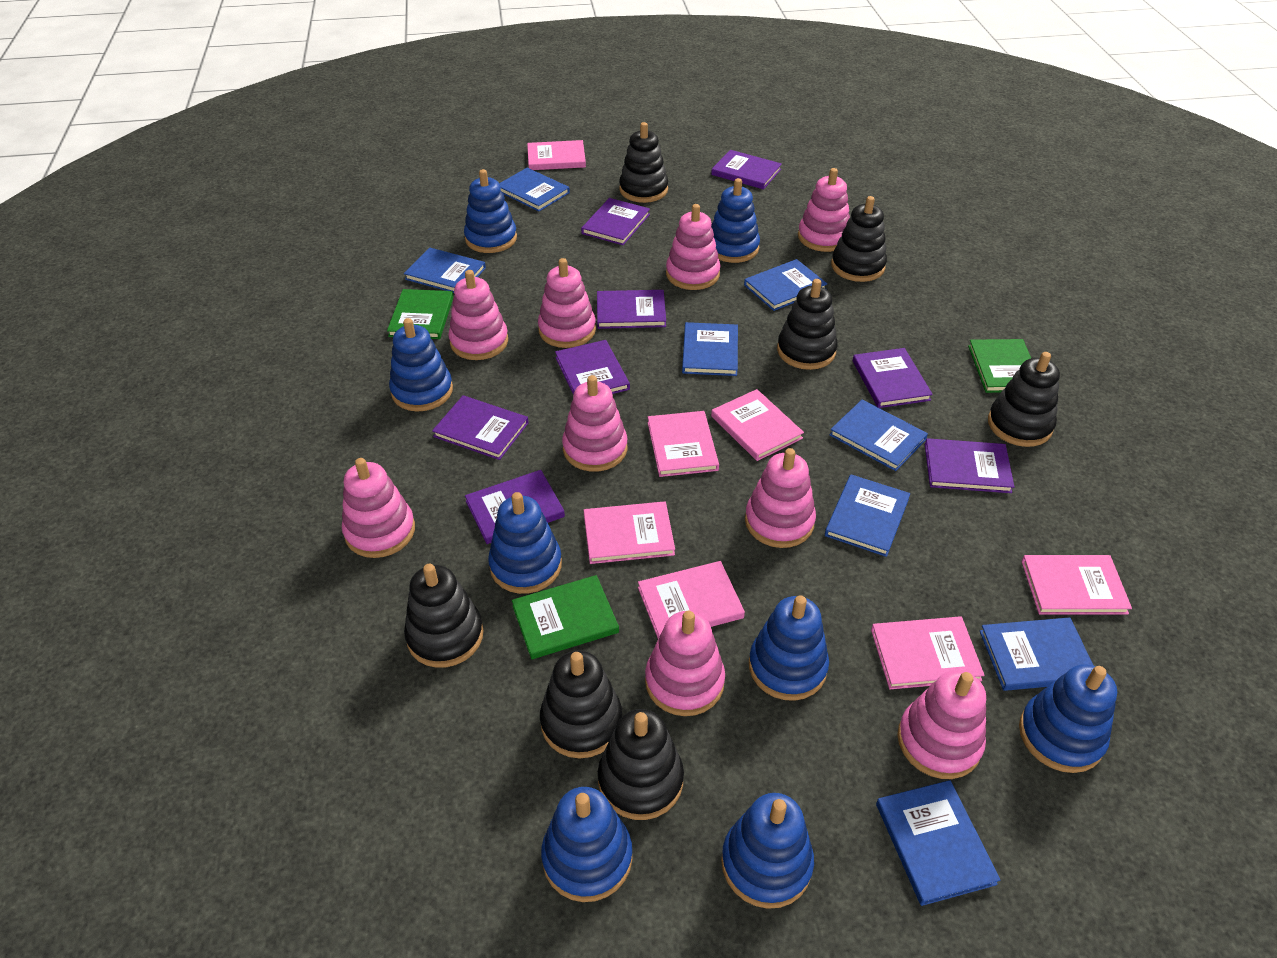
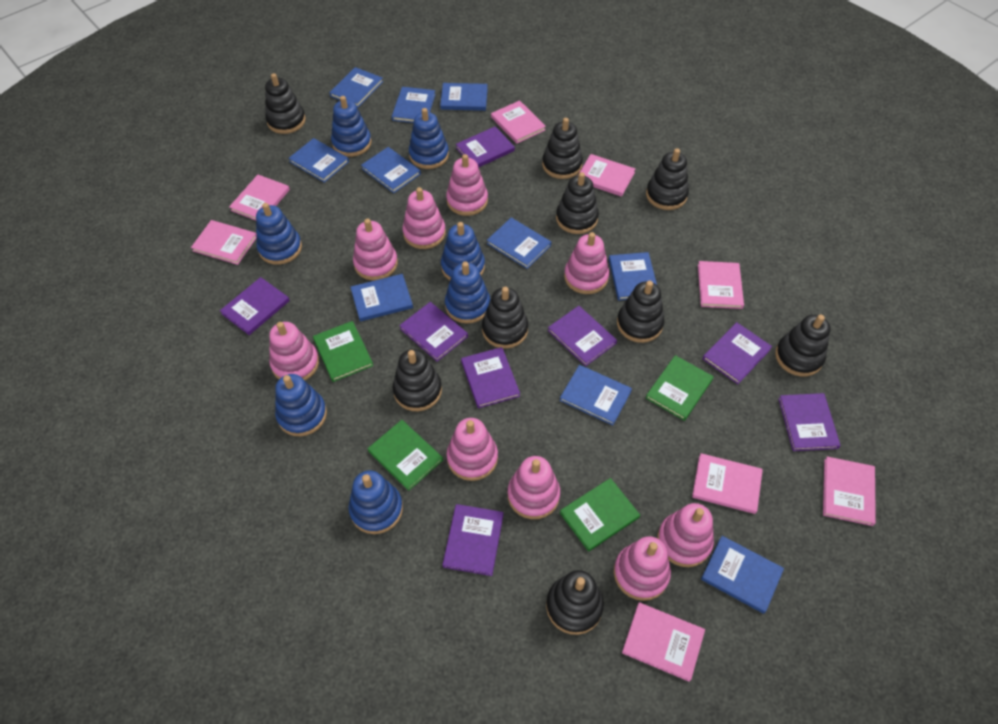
black stacking toy: 7 -> 9
blue book: 8 -> 10
blue stacking toy: 8 -> 7
green book: 3 -> 4
pink book: 7 -> 8

